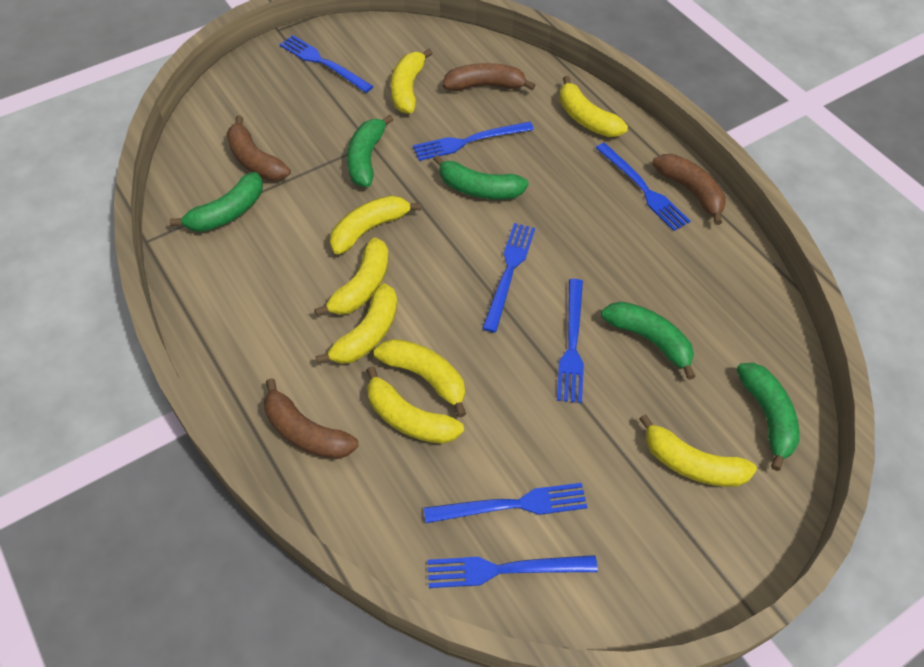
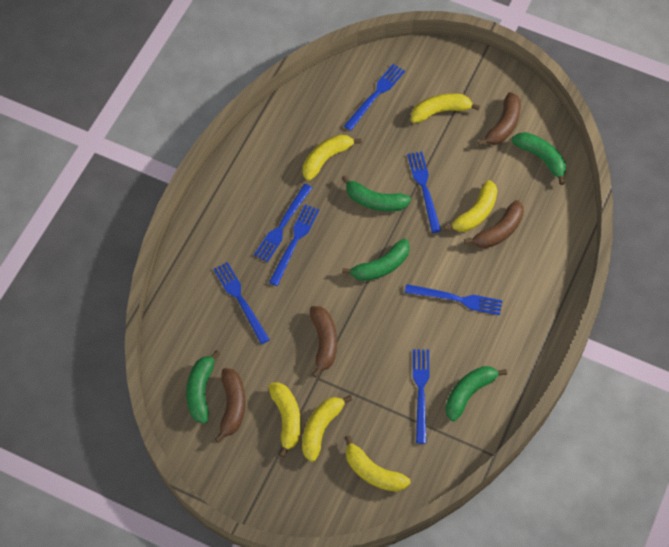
yellow banana: 8 -> 6

